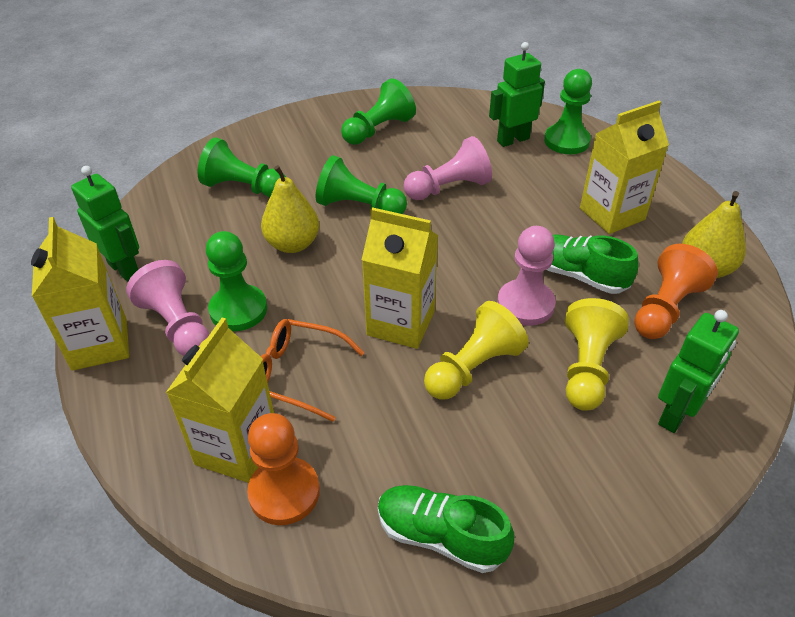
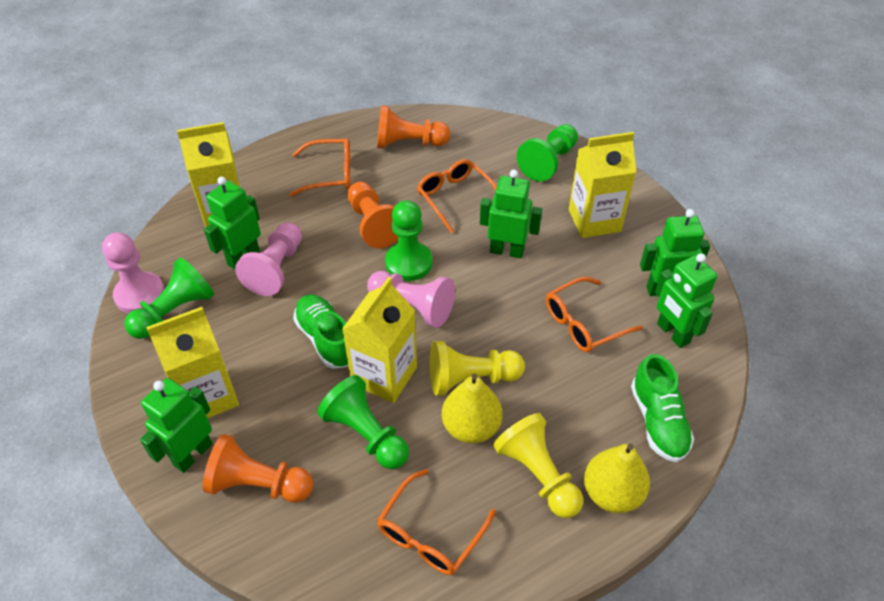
green pawn: 5 -> 4
green robot: 3 -> 5
orange glasses: 1 -> 4
orange pawn: 2 -> 3

